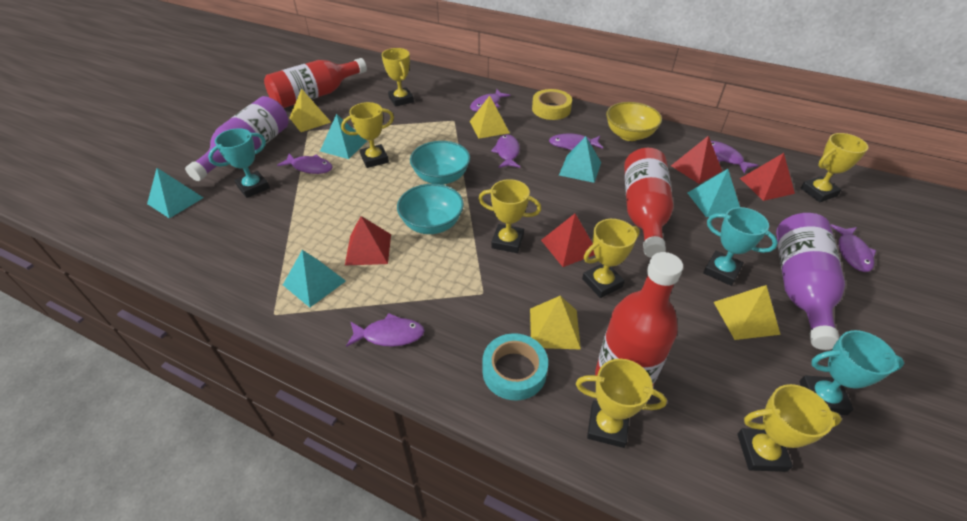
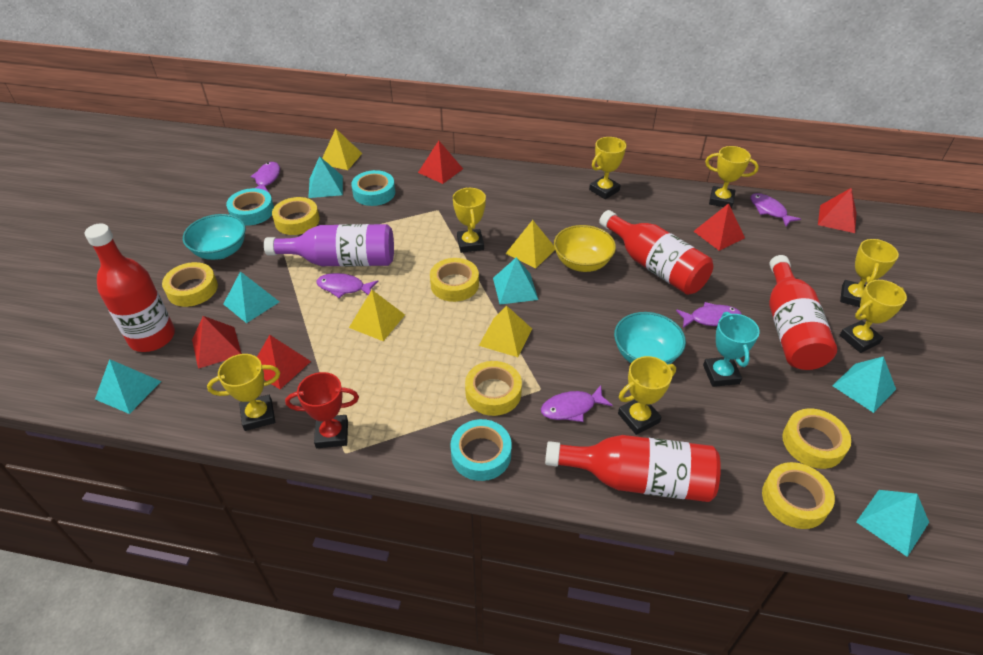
purple bottle: 2 -> 1
purple fish: 7 -> 5
red bottle: 3 -> 4
red pyramid: 4 -> 5
red trophy: 0 -> 1
turquoise pyramid: 5 -> 6
turquoise tape: 1 -> 3
turquoise trophy: 3 -> 1
yellow tape: 1 -> 6

